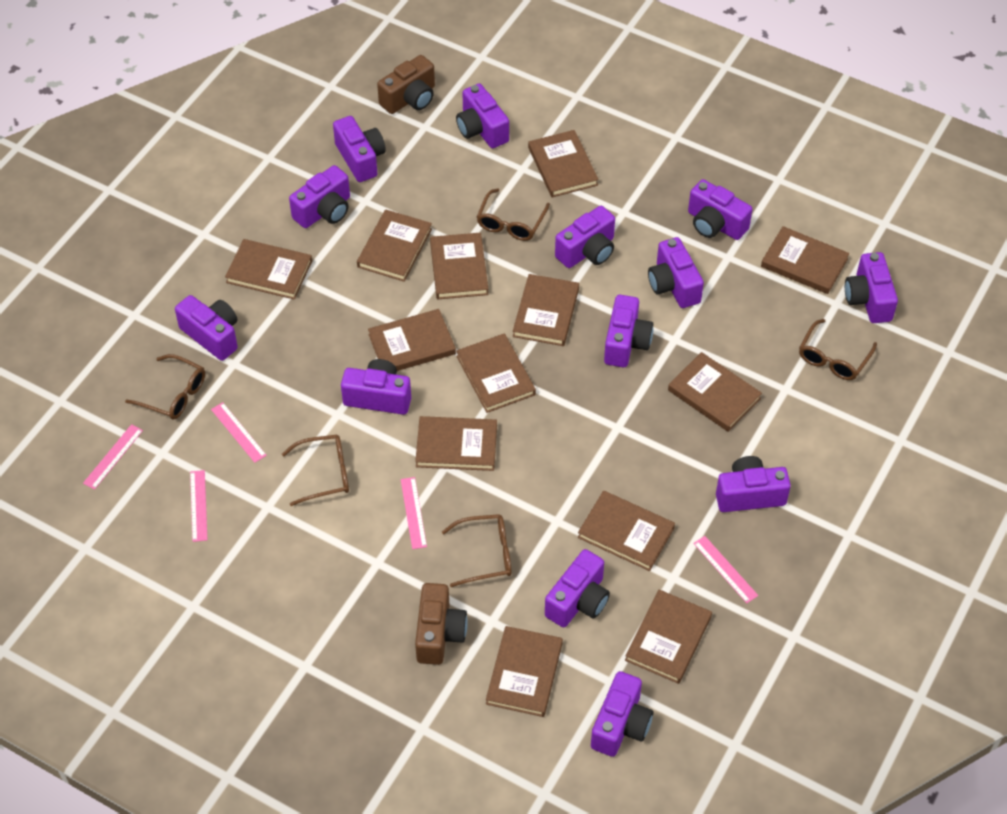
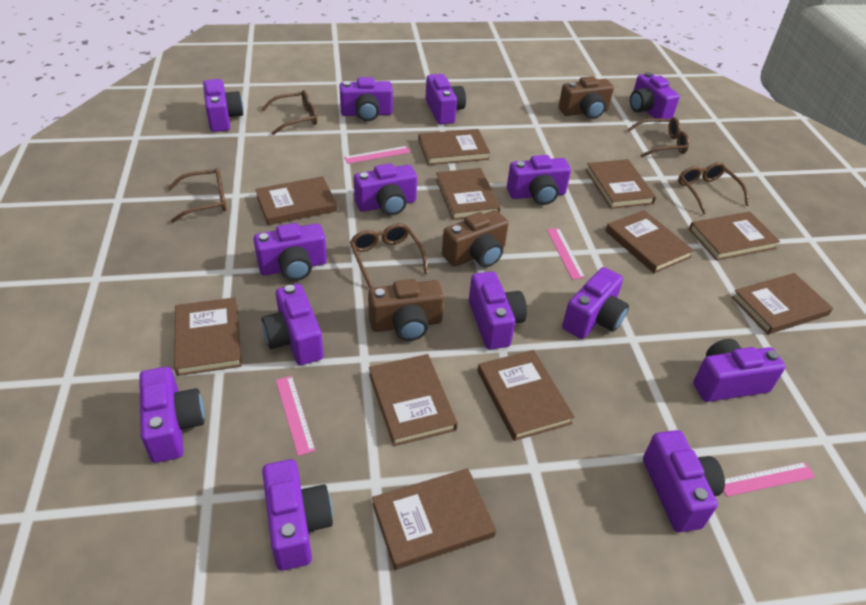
brown book: 13 -> 11
brown camera: 2 -> 3
pink ruler: 5 -> 4
purple camera: 13 -> 14

